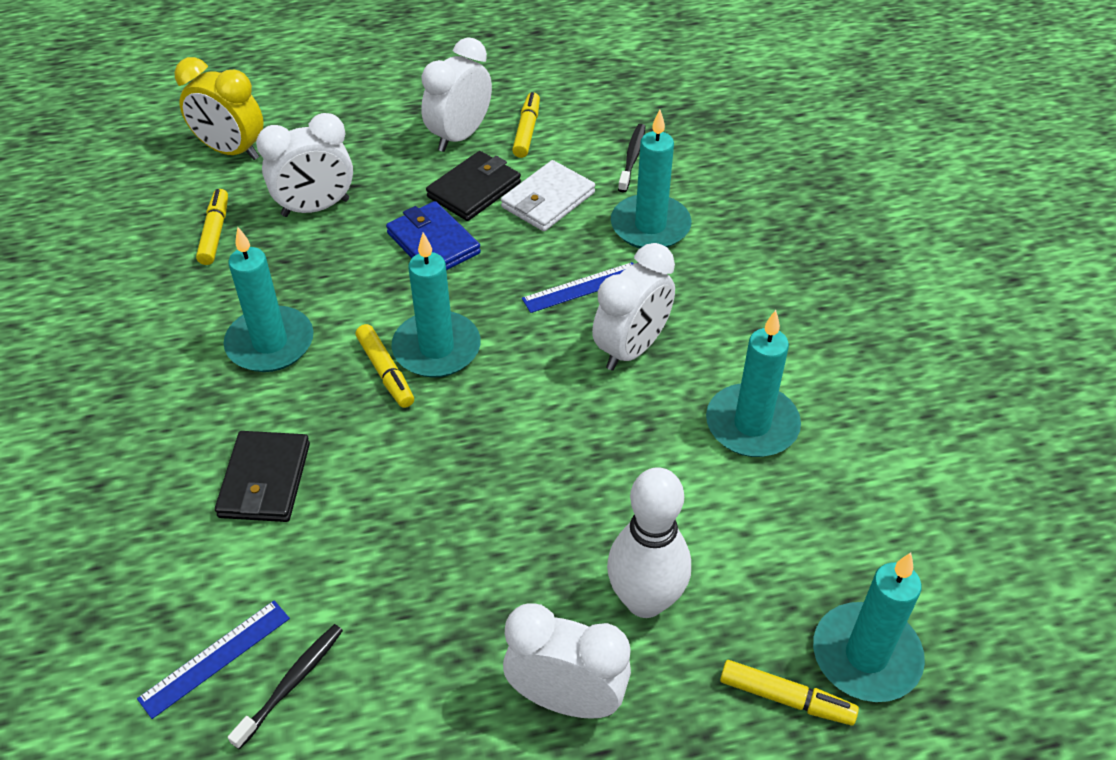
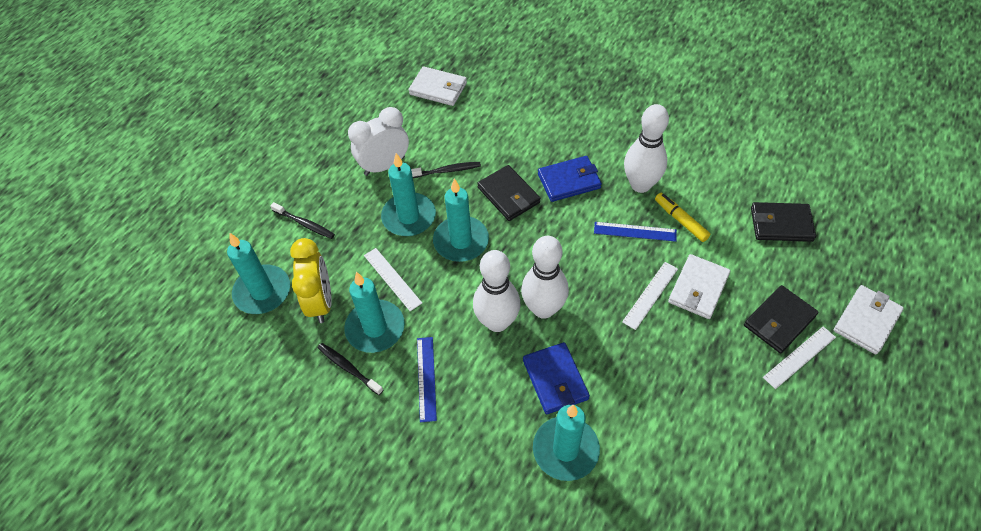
black toothbrush: 2 -> 3
black wallet: 2 -> 3
blue wallet: 1 -> 2
white bowling pin: 1 -> 3
white clock: 4 -> 1
white ruler: 0 -> 3
white wallet: 1 -> 3
yellow marker: 4 -> 1

